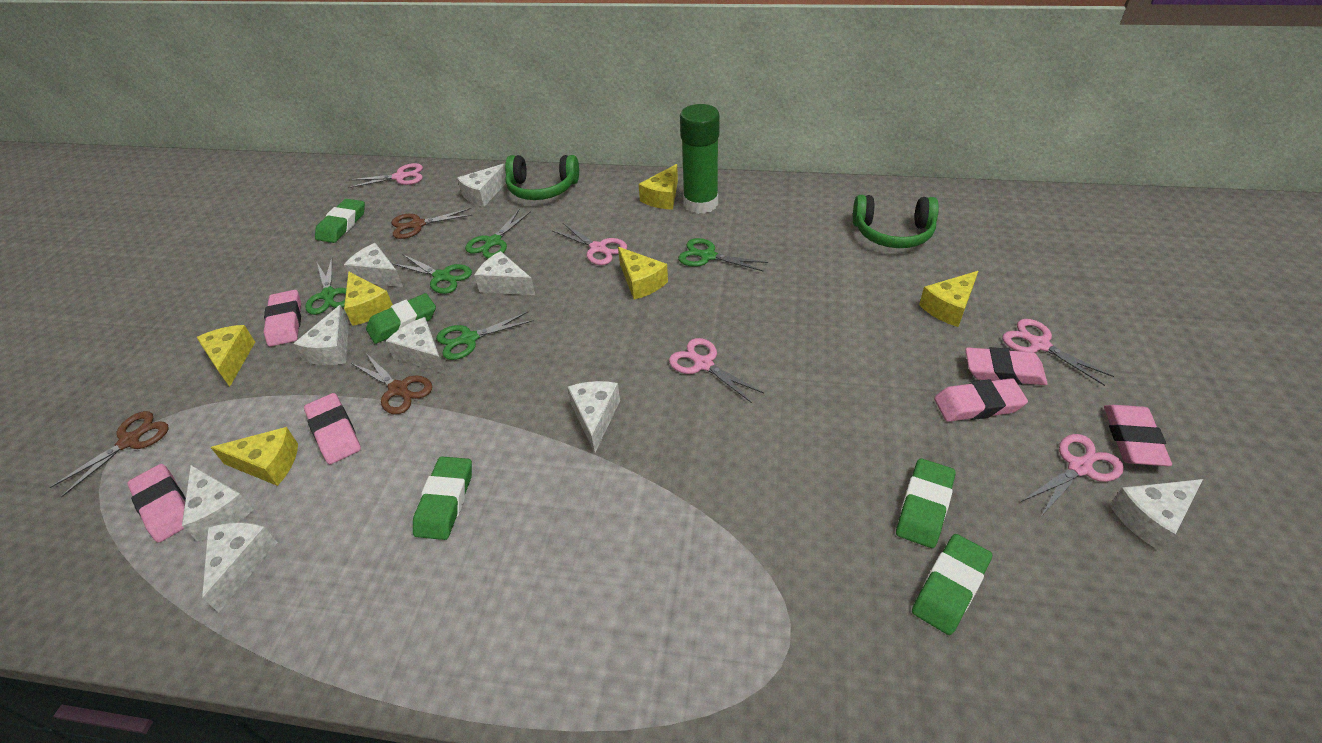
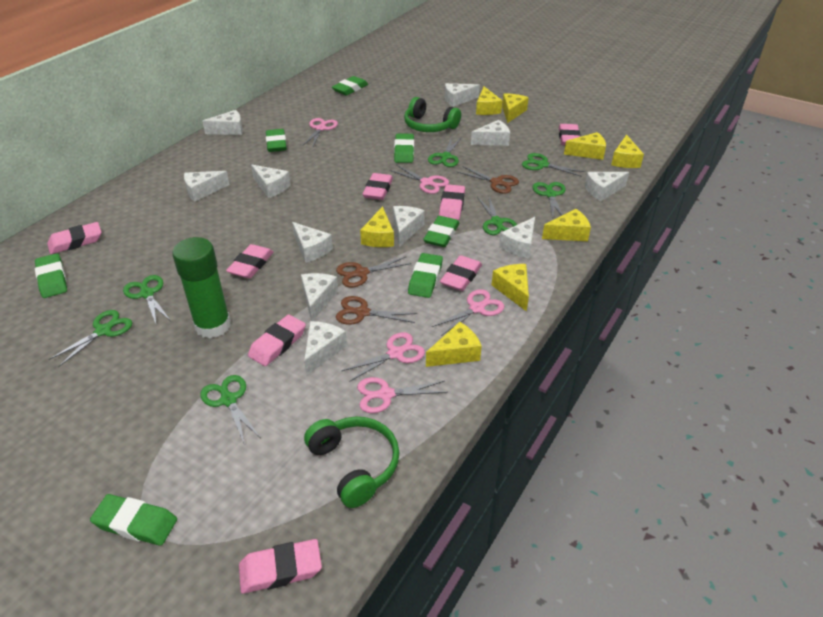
green eraser: 5 -> 7
green scissors: 5 -> 7
pink eraser: 6 -> 8
white cheese: 9 -> 11
yellow cheese: 6 -> 8

